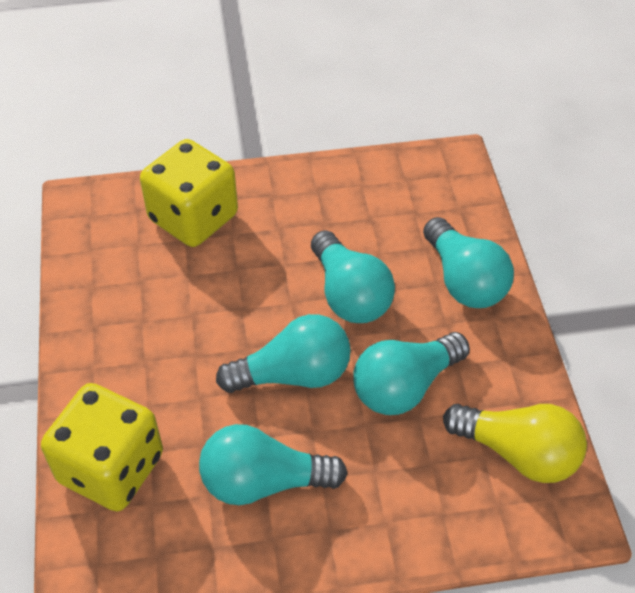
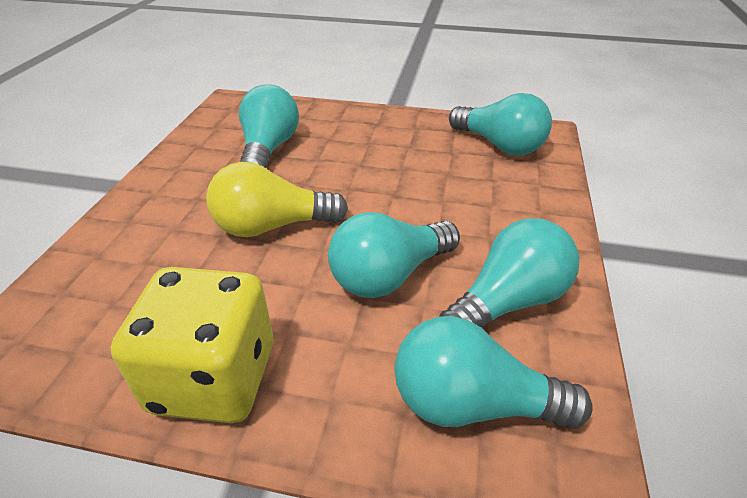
yellow dice: 2 -> 1

